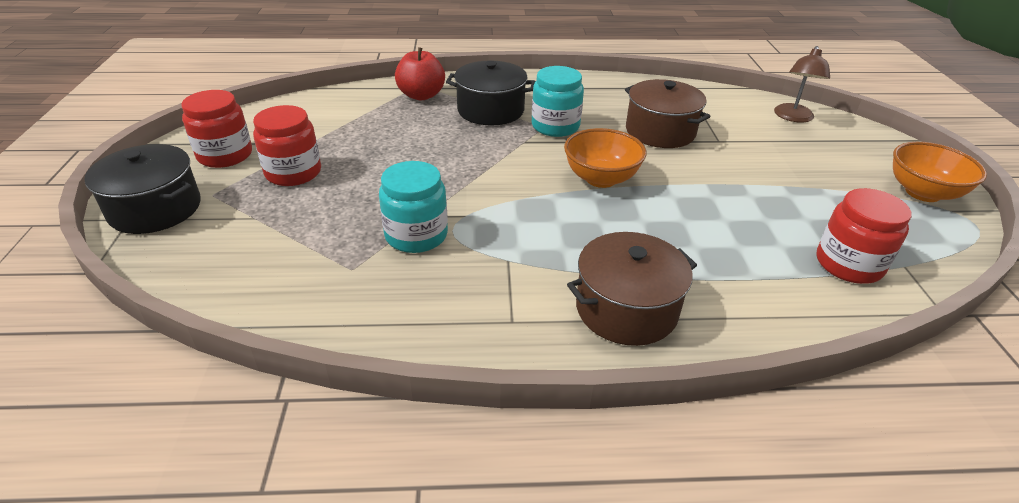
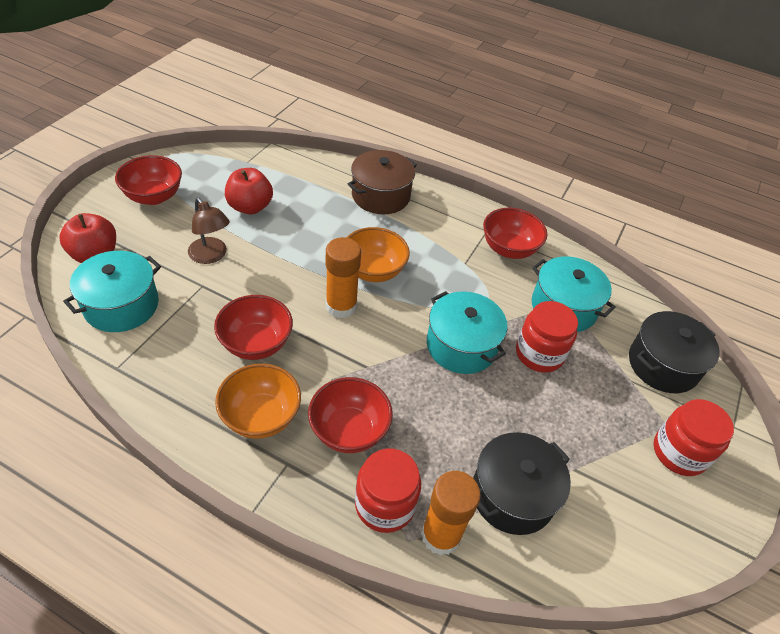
brown pot: 2 -> 1
orange glue stick: 0 -> 2
red apple: 1 -> 2
red bowl: 0 -> 4
turquoise jar: 2 -> 0
turquoise pot: 0 -> 3

